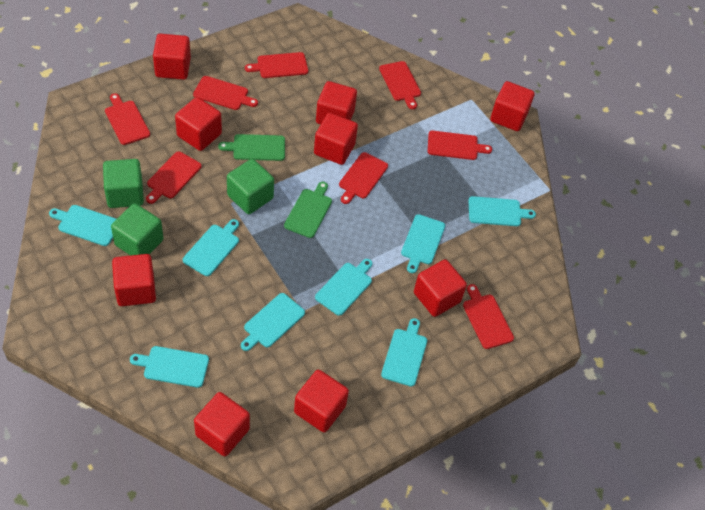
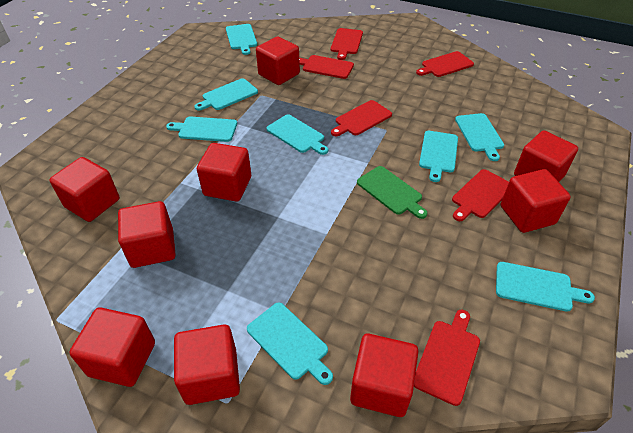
green cube: 3 -> 0
green cutting board: 2 -> 1
red cutting board: 8 -> 6

